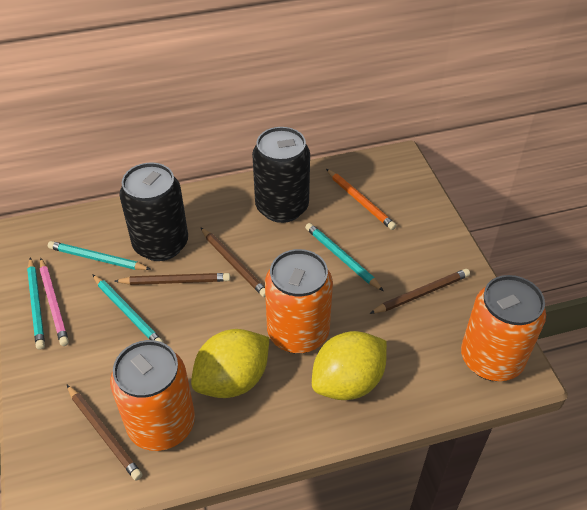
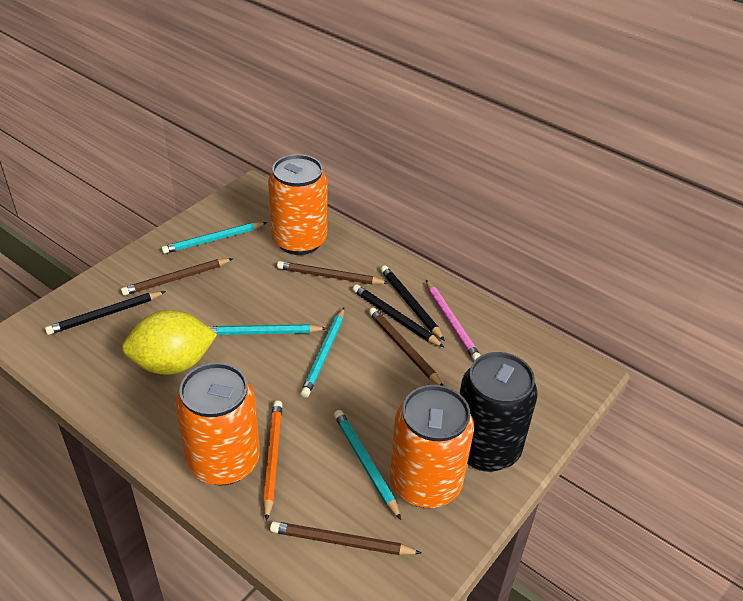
black can: 2 -> 1
black pencil: 0 -> 3
yellow lemon: 2 -> 1

